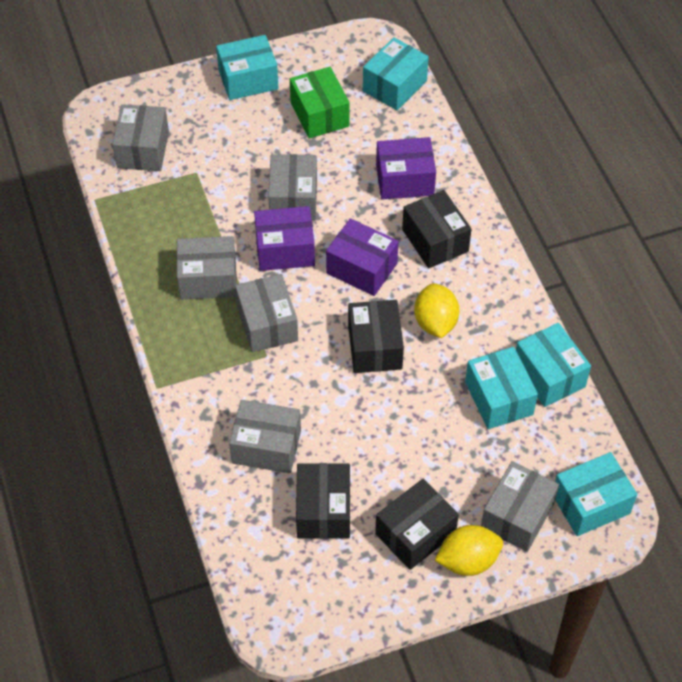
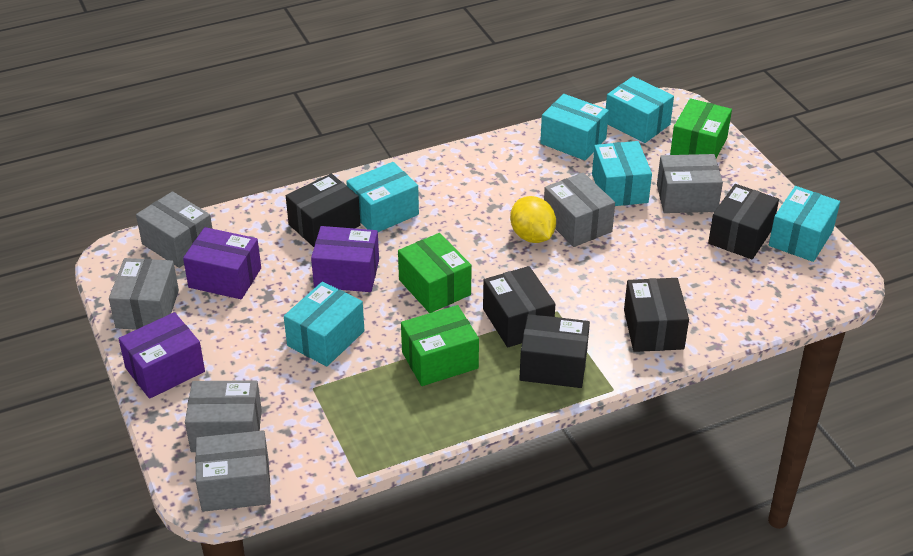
black box: 4 -> 5
green box: 1 -> 3
turquoise box: 5 -> 6
yellow lemon: 2 -> 1

